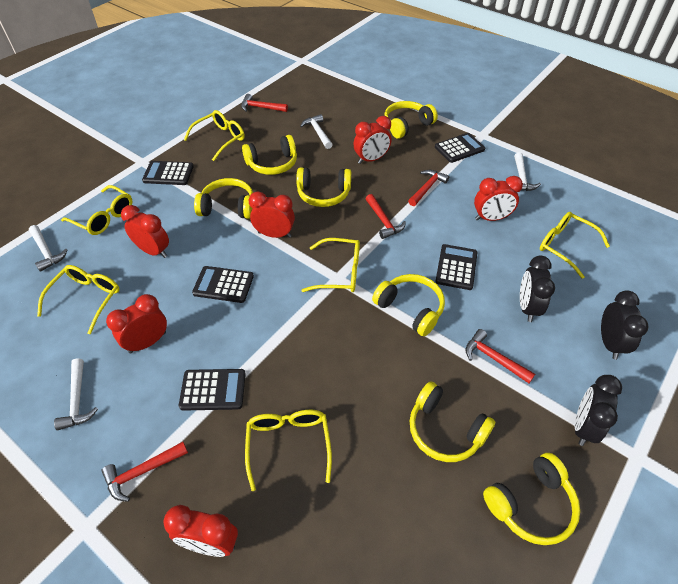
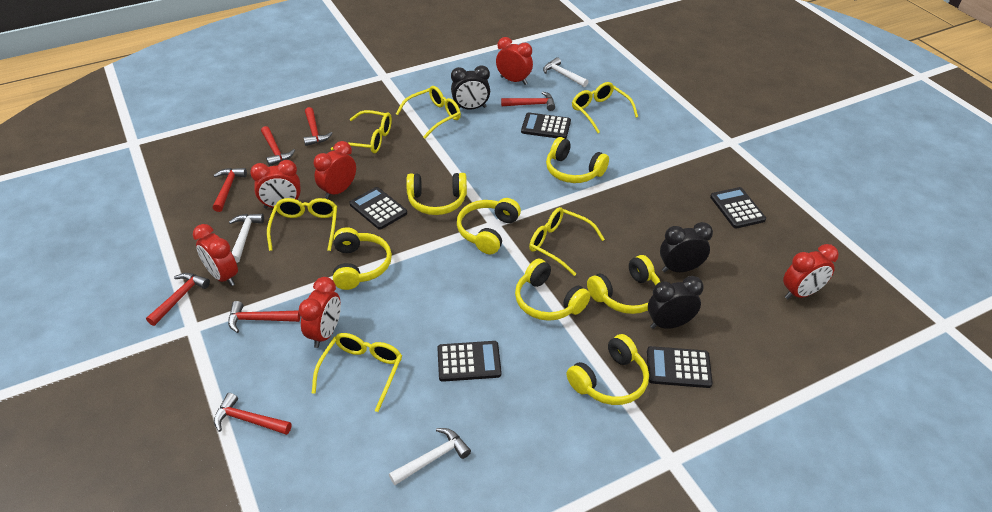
red hammer: 5 -> 7
white hammer: 4 -> 3

